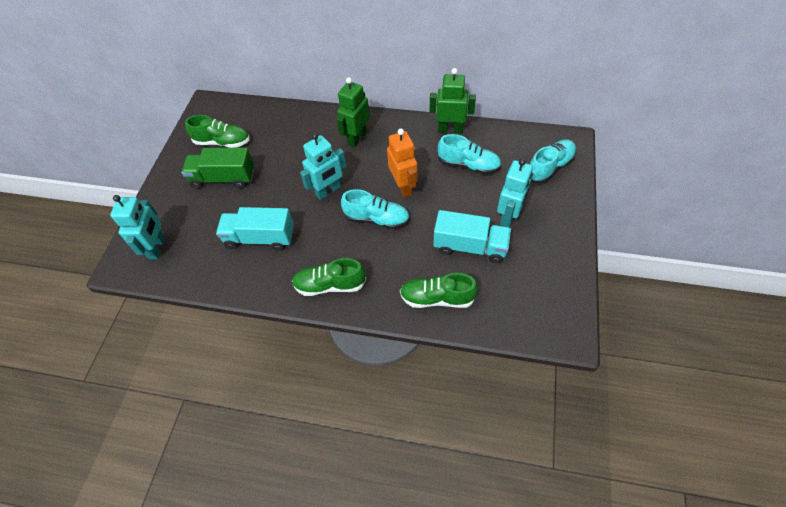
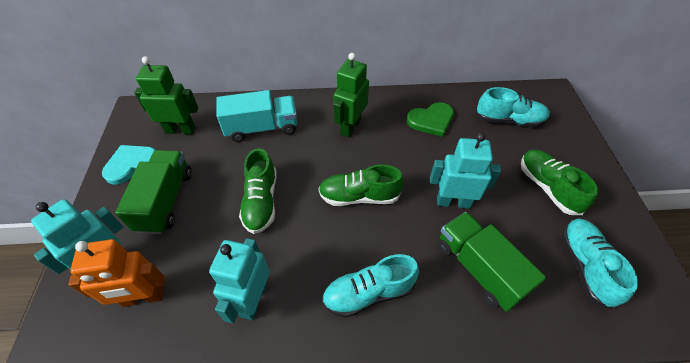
green heart: 0 -> 1
green truck: 1 -> 2
turquoise heart: 0 -> 1
turquoise truck: 2 -> 1

